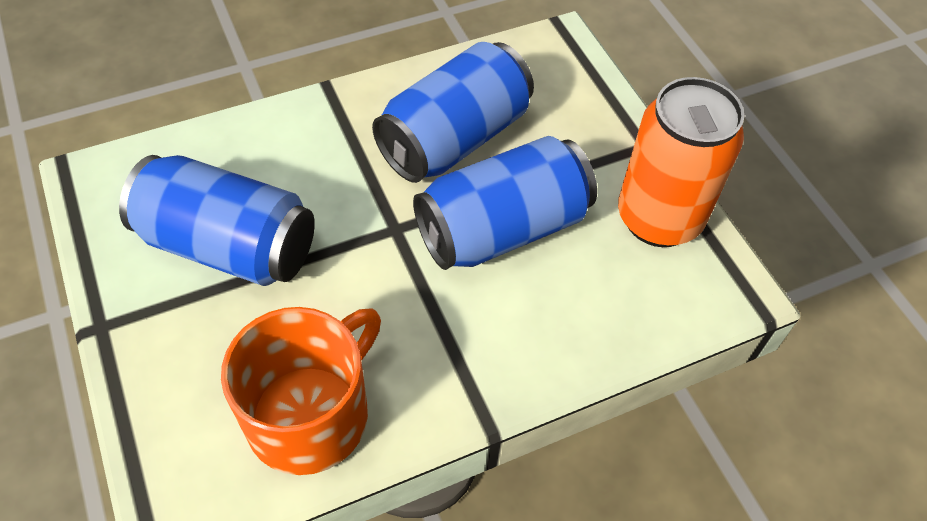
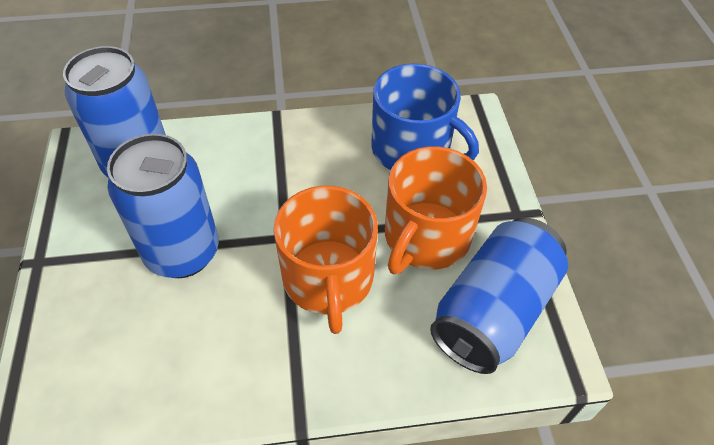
blue mug: 0 -> 1
orange can: 1 -> 0
orange mug: 1 -> 2

